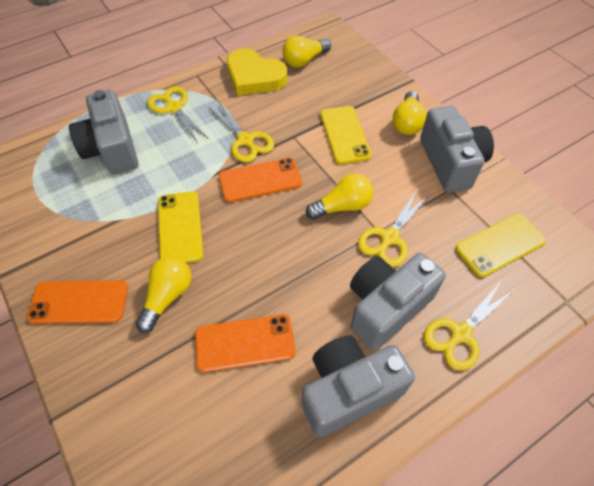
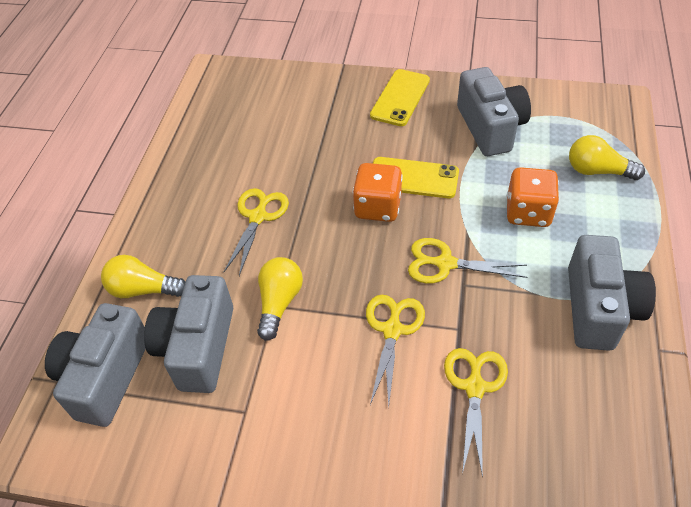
orange dice: 0 -> 2
orange phone: 3 -> 0
yellow heart: 1 -> 0
yellow light bulb: 4 -> 3
yellow phone: 3 -> 2

